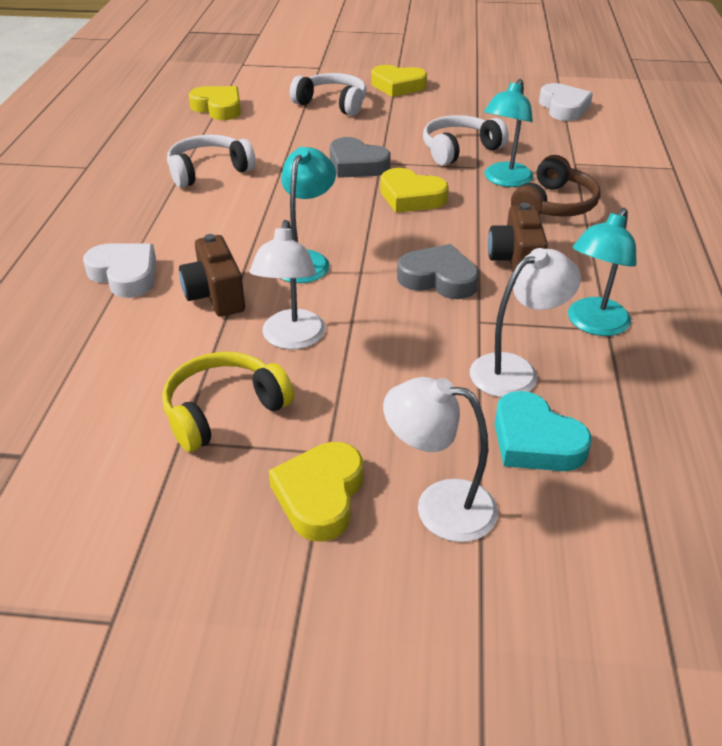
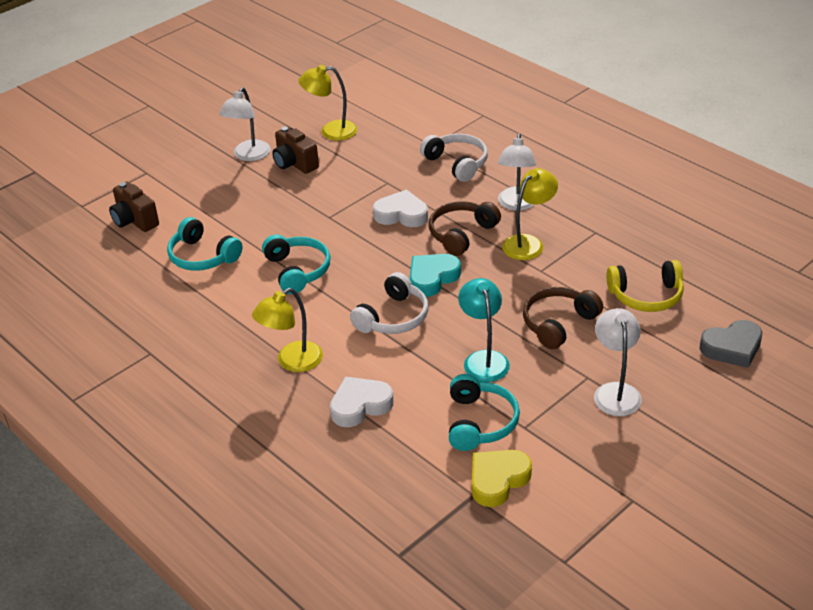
brown headphones: 1 -> 2
grey heart: 2 -> 1
turquoise headphones: 0 -> 3
turquoise lamp: 3 -> 1
white headphones: 3 -> 2
yellow heart: 4 -> 1
yellow lamp: 0 -> 3

